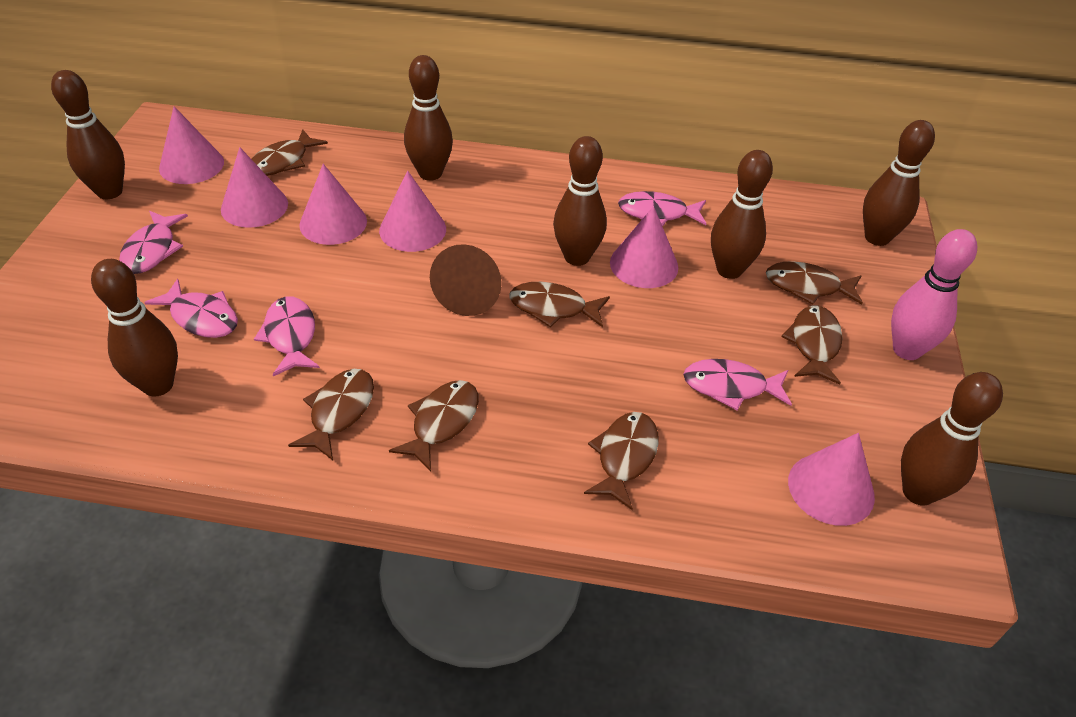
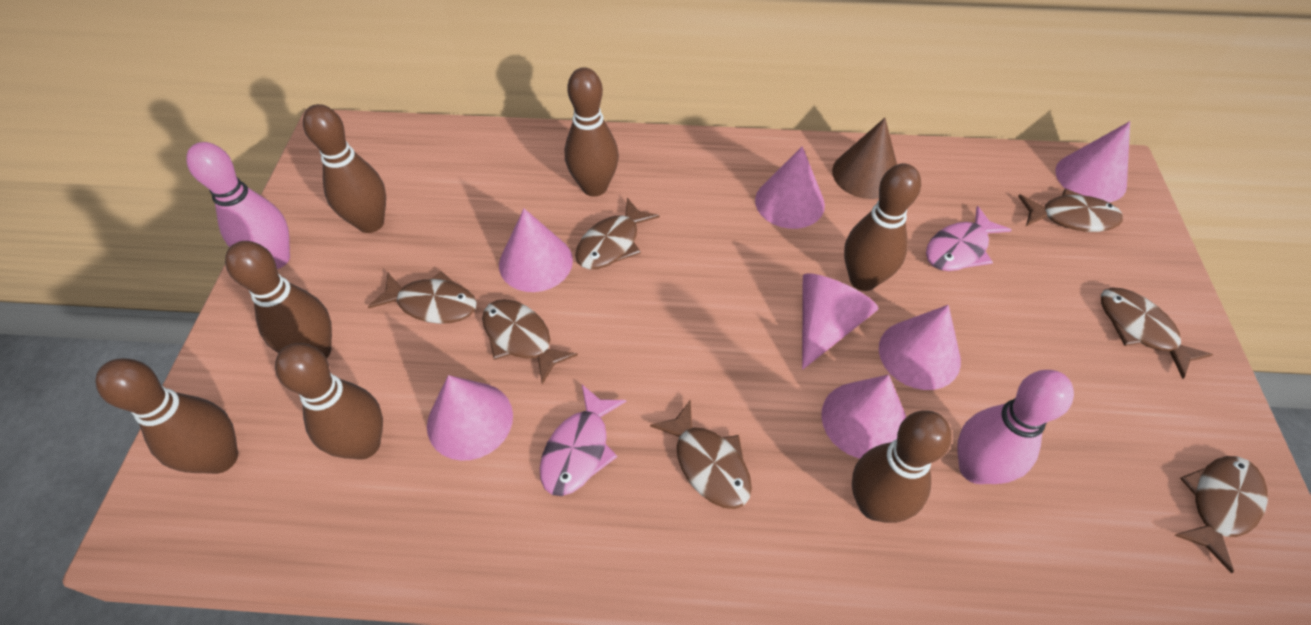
pink bowling pin: 1 -> 2
pink cone: 6 -> 7
pink fish: 5 -> 2

